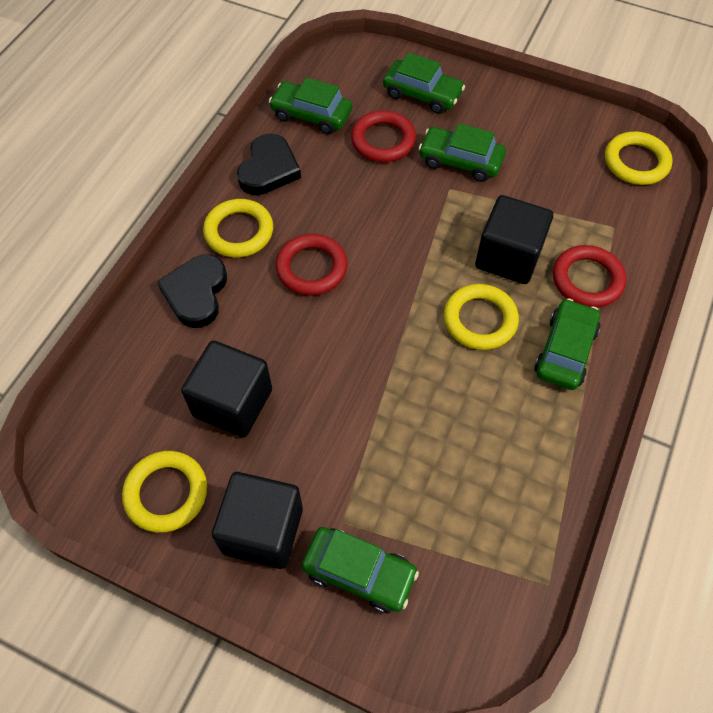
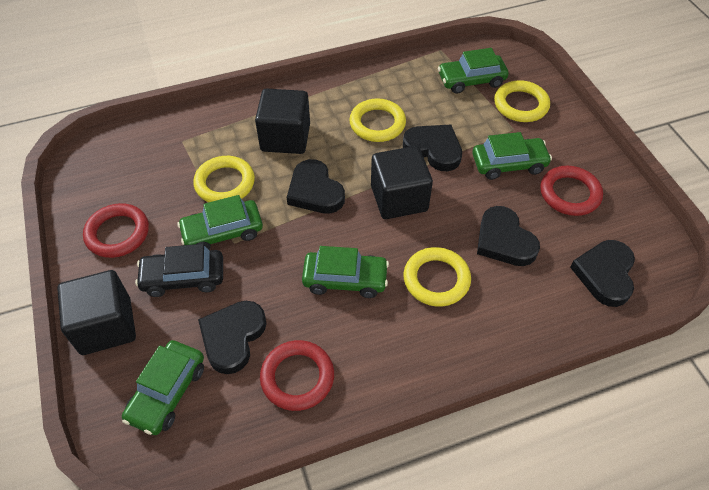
black car: 0 -> 1
black heart: 2 -> 5

